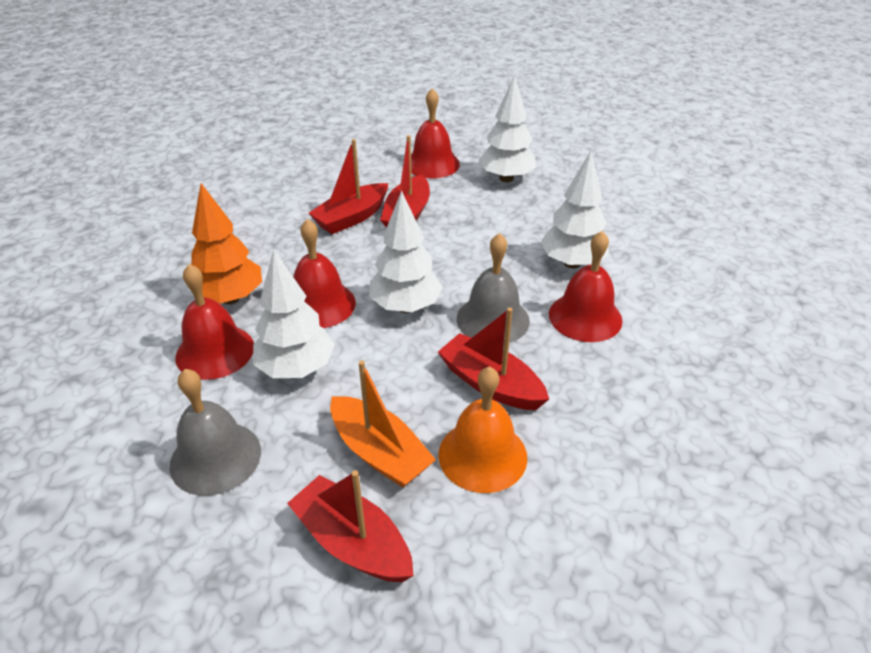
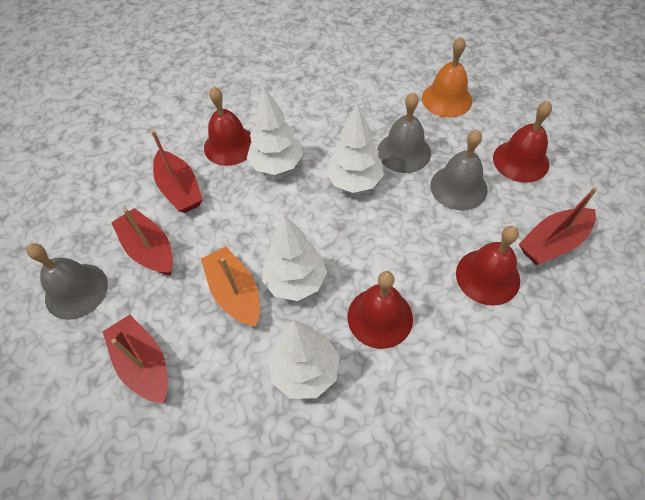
grey bell: 2 -> 3
orange tree: 1 -> 0

